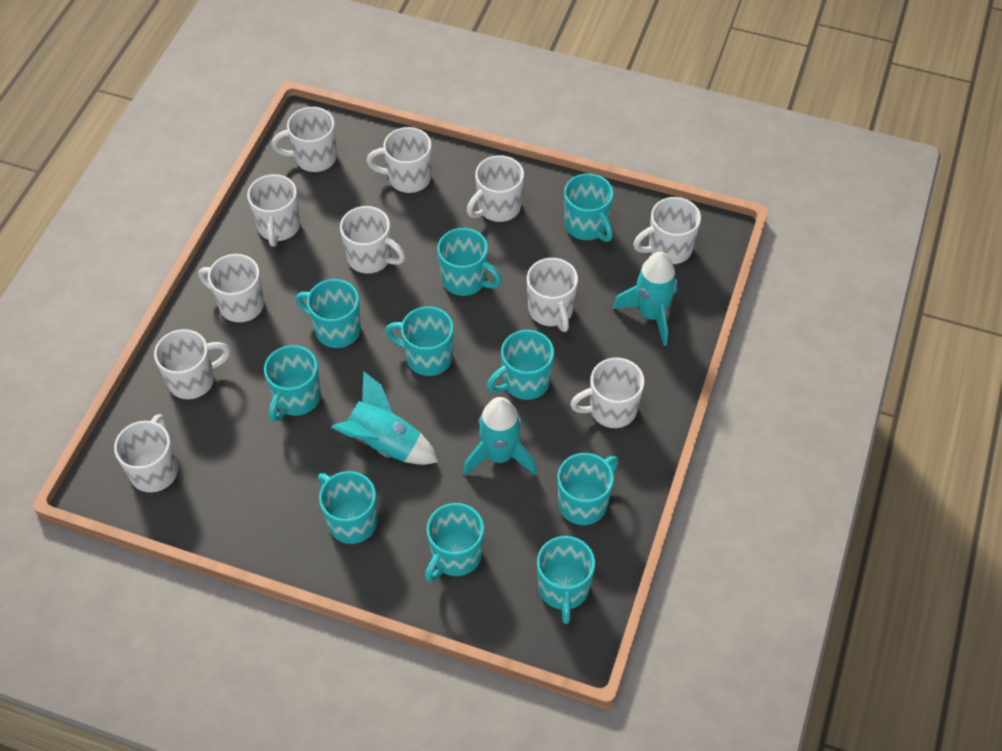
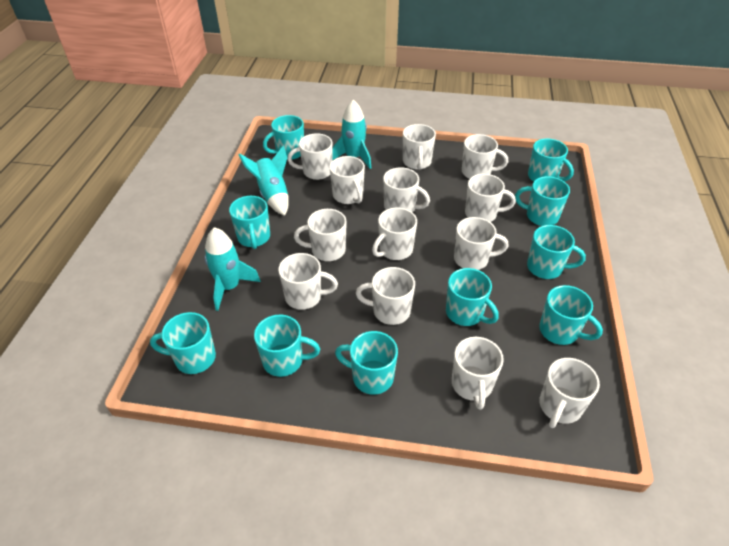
white mug: 11 -> 13

